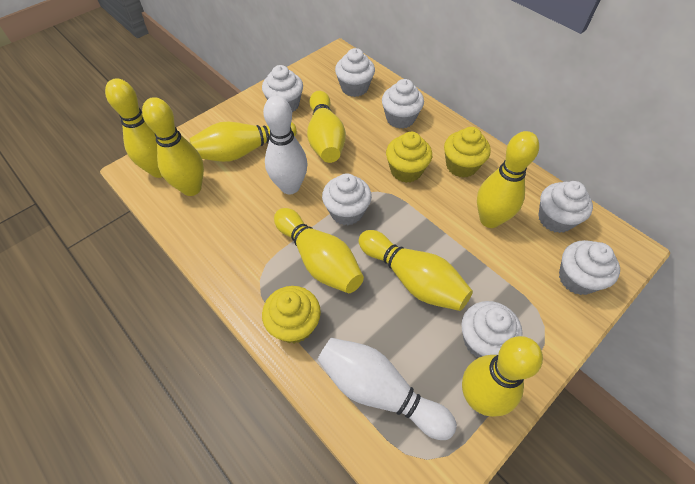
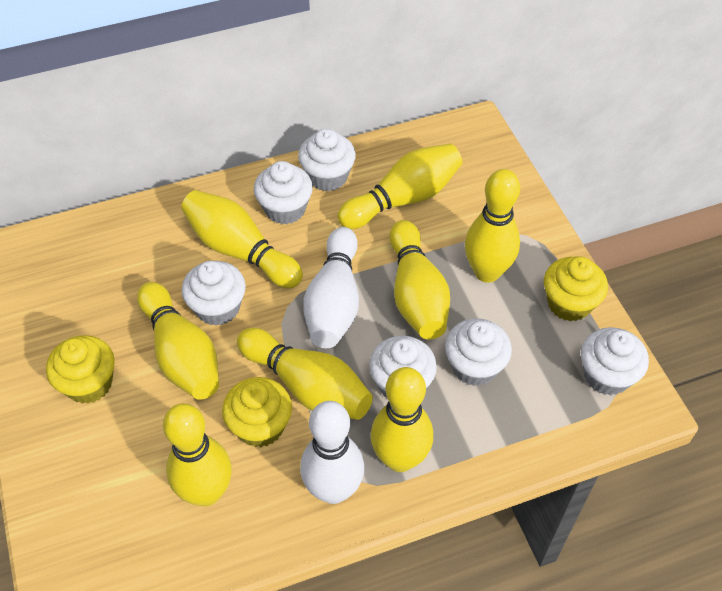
white cupcake: 7 -> 6

